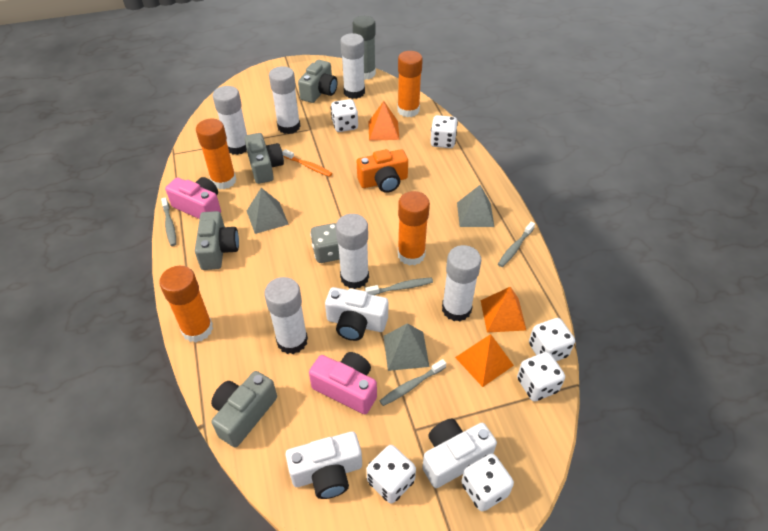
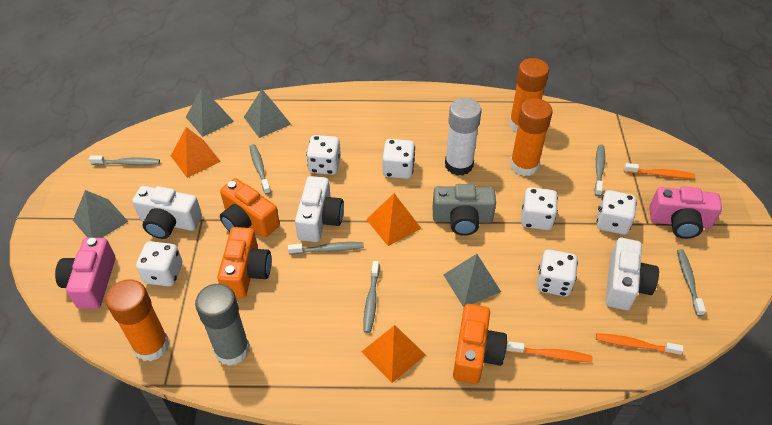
grey camera: 4 -> 1
grey dice: 1 -> 0
grey pyramid: 3 -> 4
grey toothbrush: 4 -> 6
orange camera: 1 -> 3
orange glue stick: 4 -> 3
orange toothbrush: 1 -> 3
white glue stick: 6 -> 1

